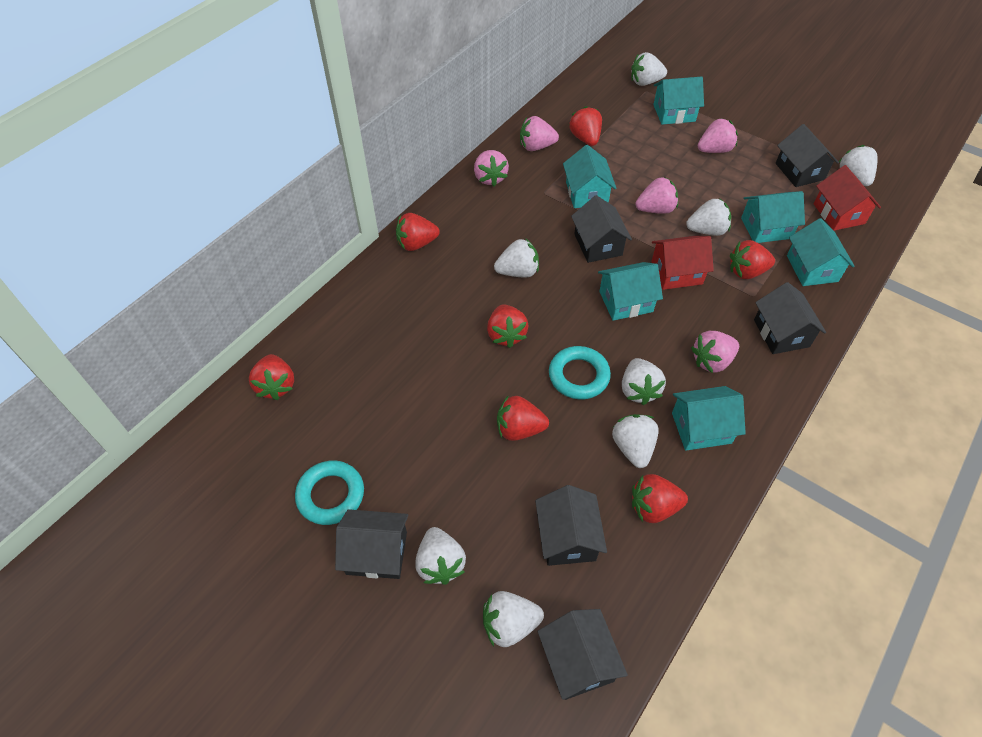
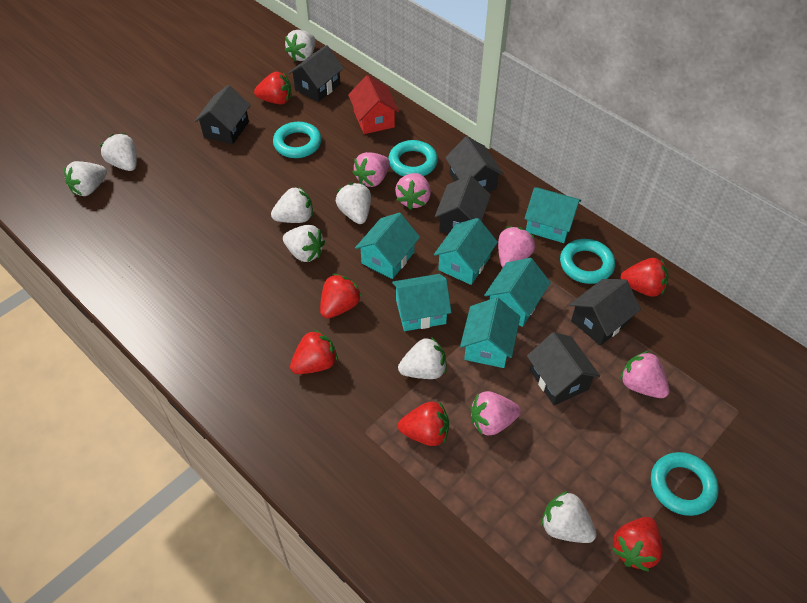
red house: 2 -> 1
red strawberry: 7 -> 6
turquoise ring: 2 -> 4

